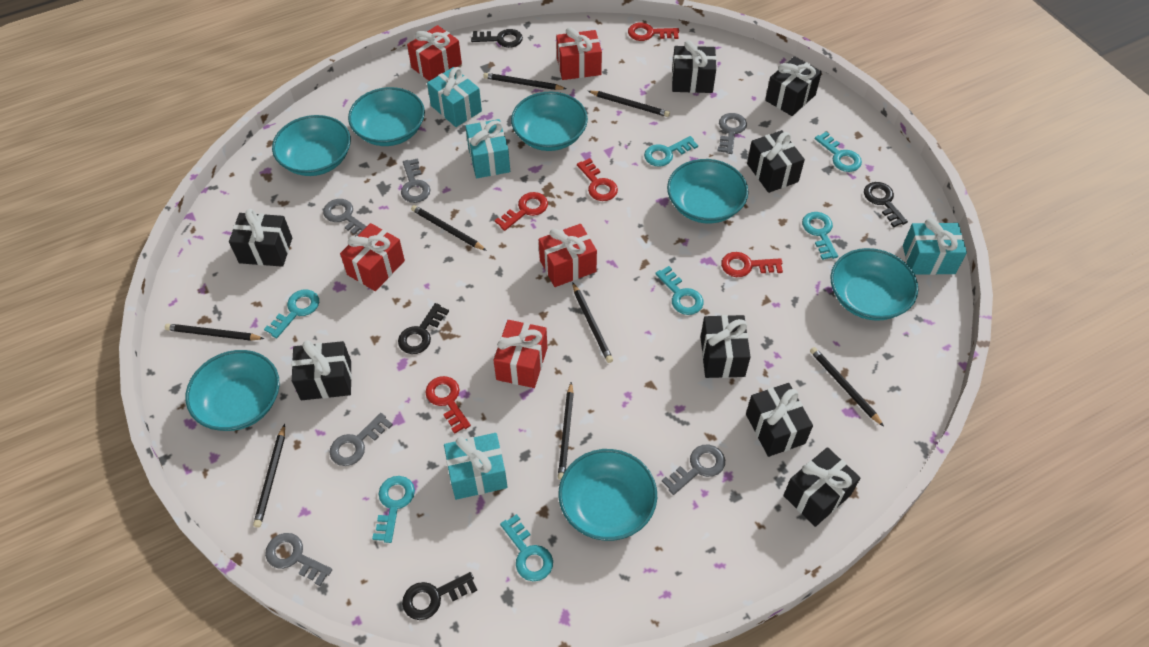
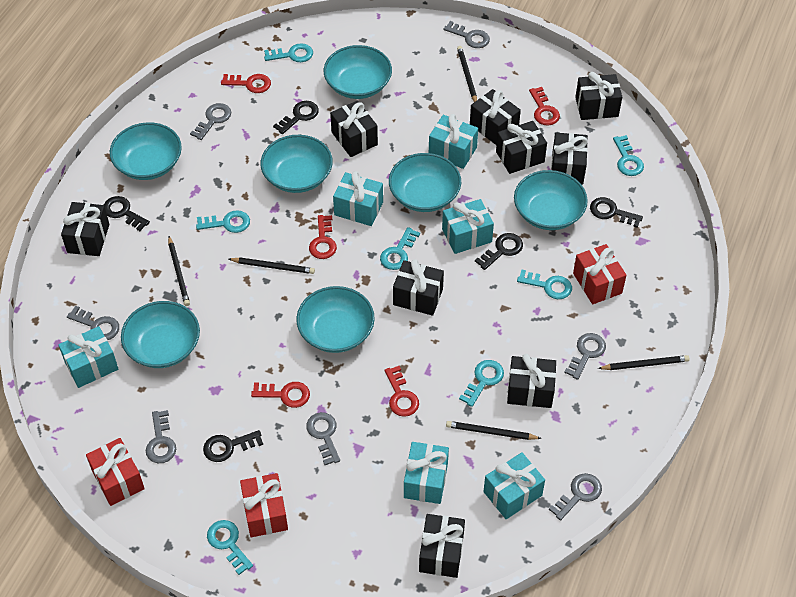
black gift: 8 -> 9
black key: 4 -> 5
black pencil: 8 -> 5
grey key: 6 -> 7
red gift: 5 -> 3
turquoise gift: 4 -> 6

